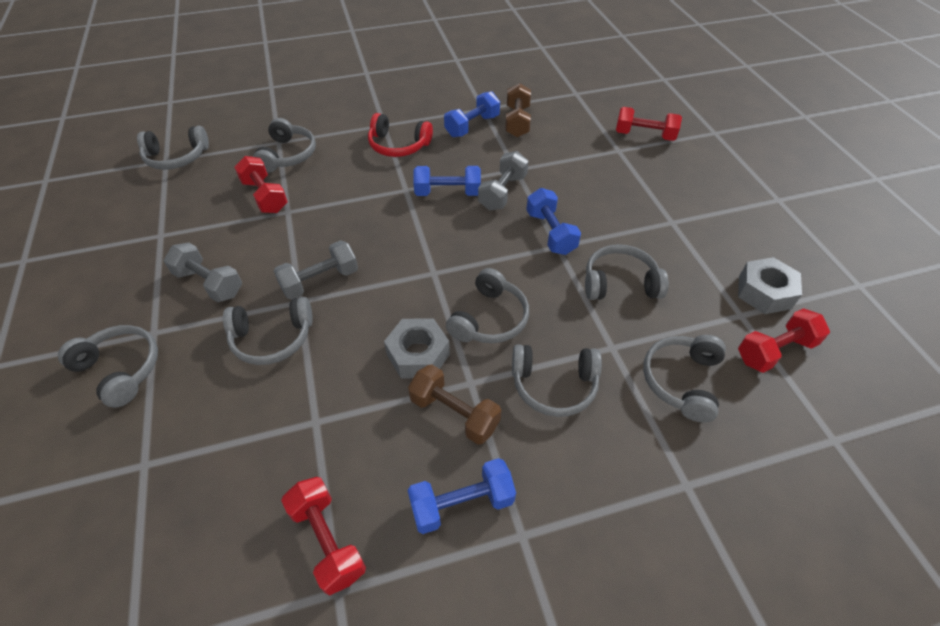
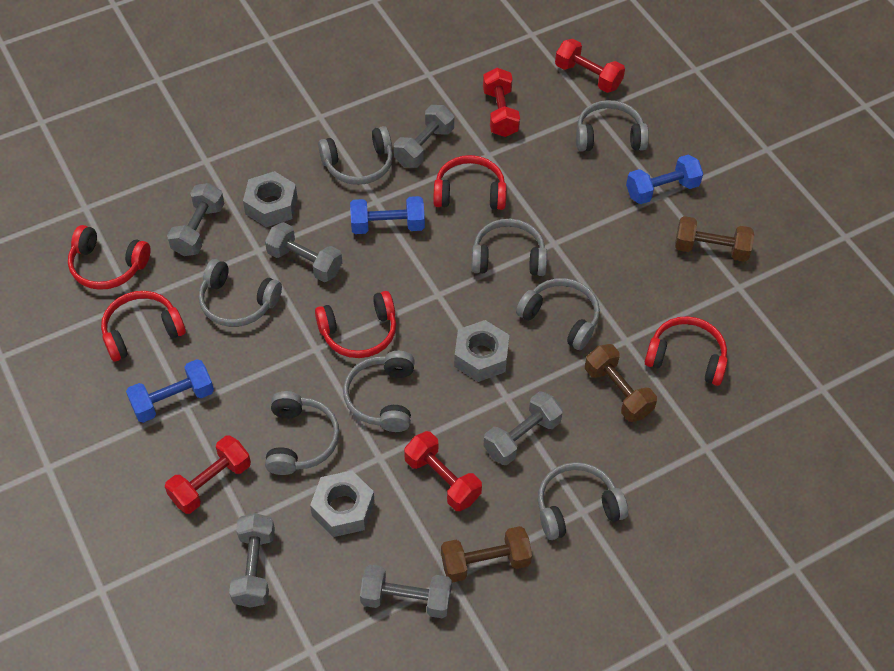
blue dumbbell: 4 -> 3
brown dumbbell: 2 -> 3
grey dumbbell: 3 -> 6
grey nut: 2 -> 3
red headphones: 1 -> 5

